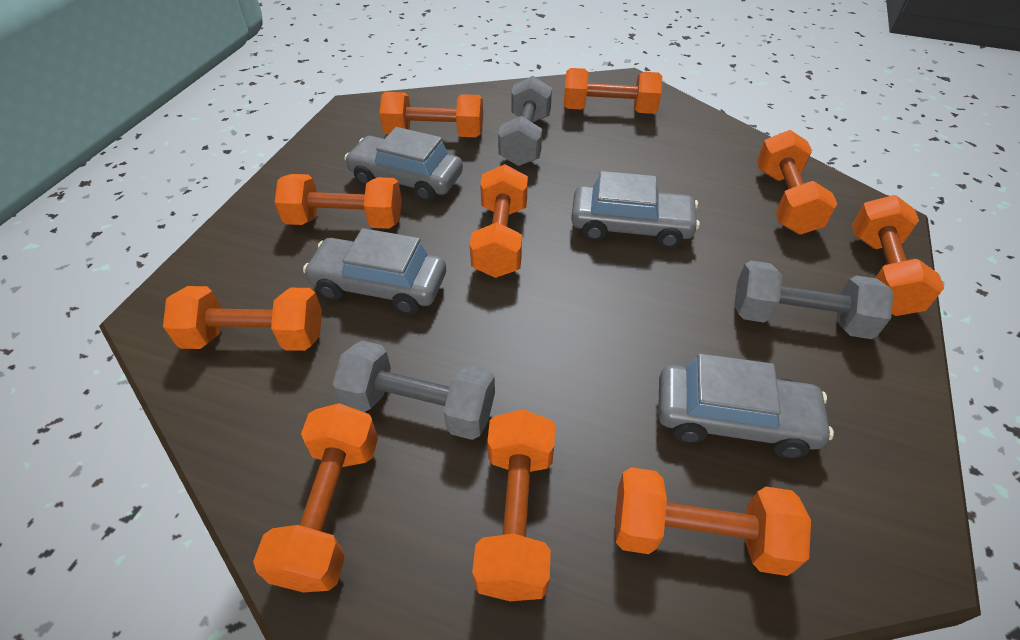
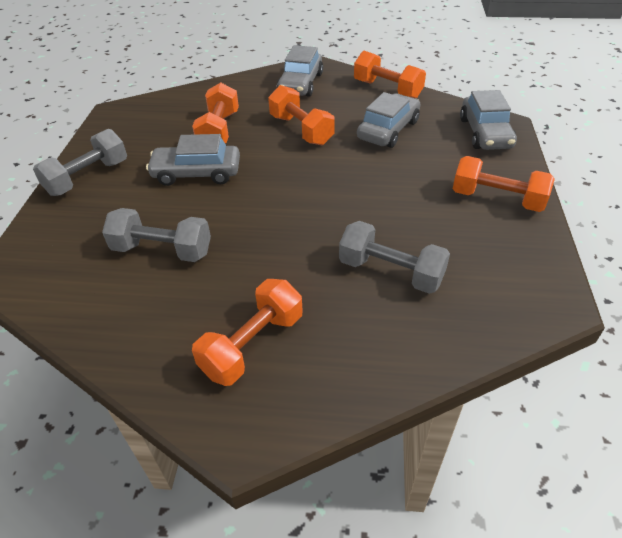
orange dumbbell: 10 -> 5

